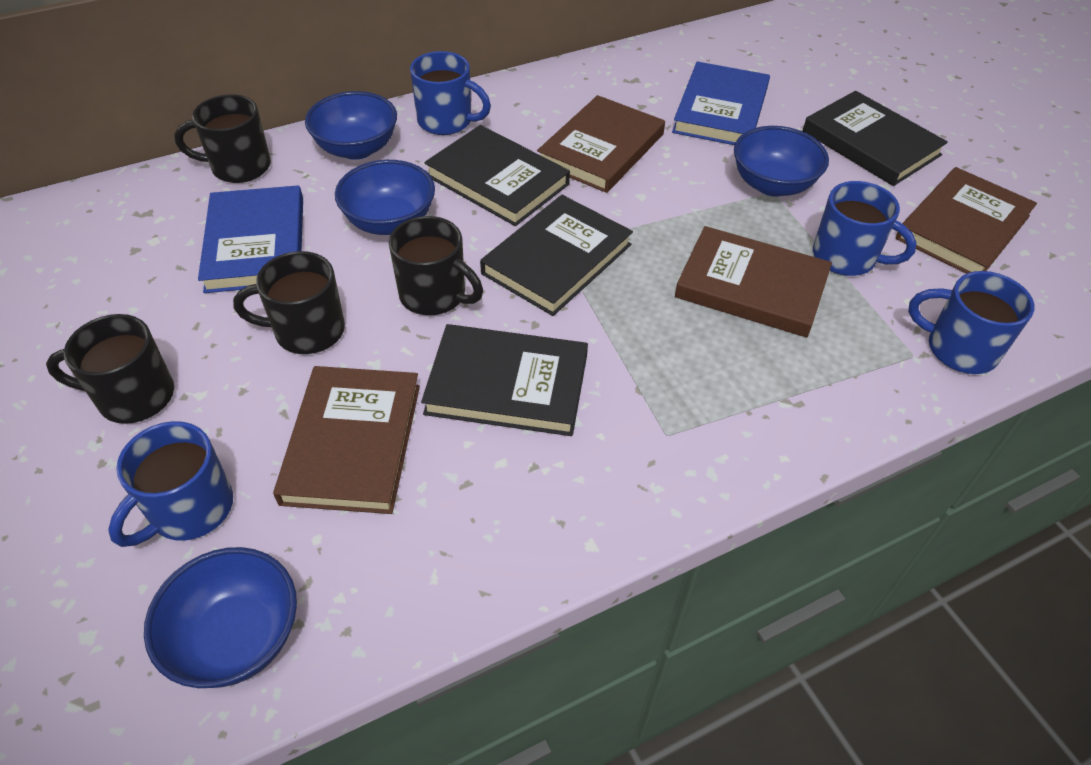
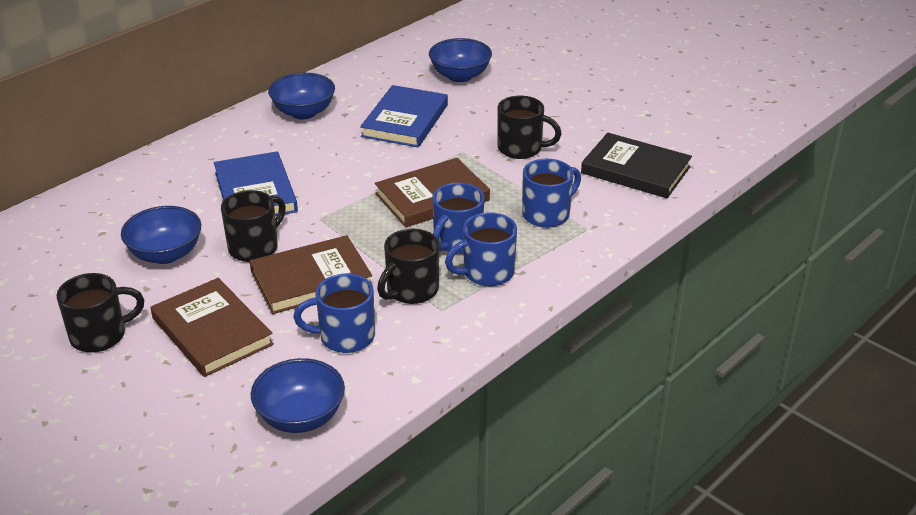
black book: 4 -> 1
brown book: 4 -> 3

